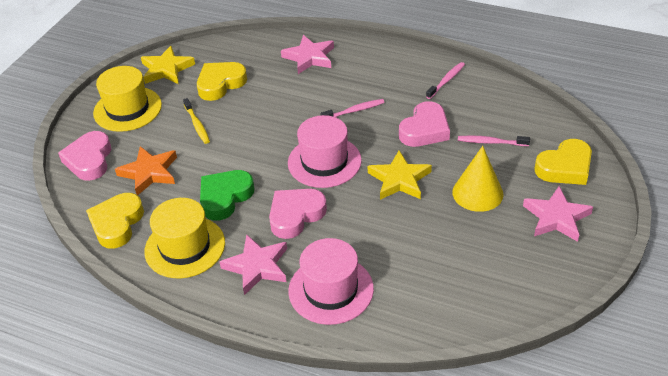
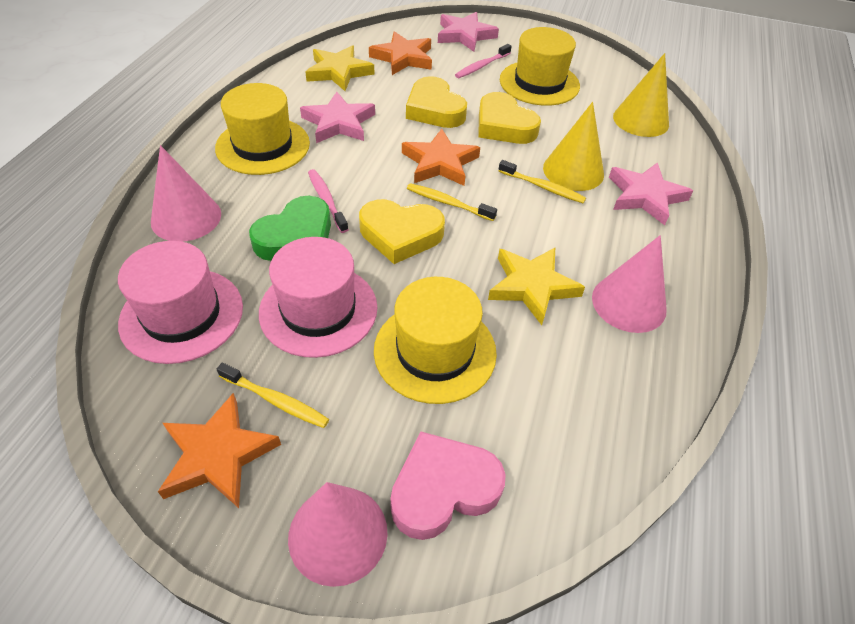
orange star: 1 -> 3
pink cone: 0 -> 3
pink heart: 3 -> 1
pink toothbrush: 3 -> 2
yellow cone: 1 -> 2
yellow hat: 2 -> 3
yellow toothbrush: 1 -> 3

